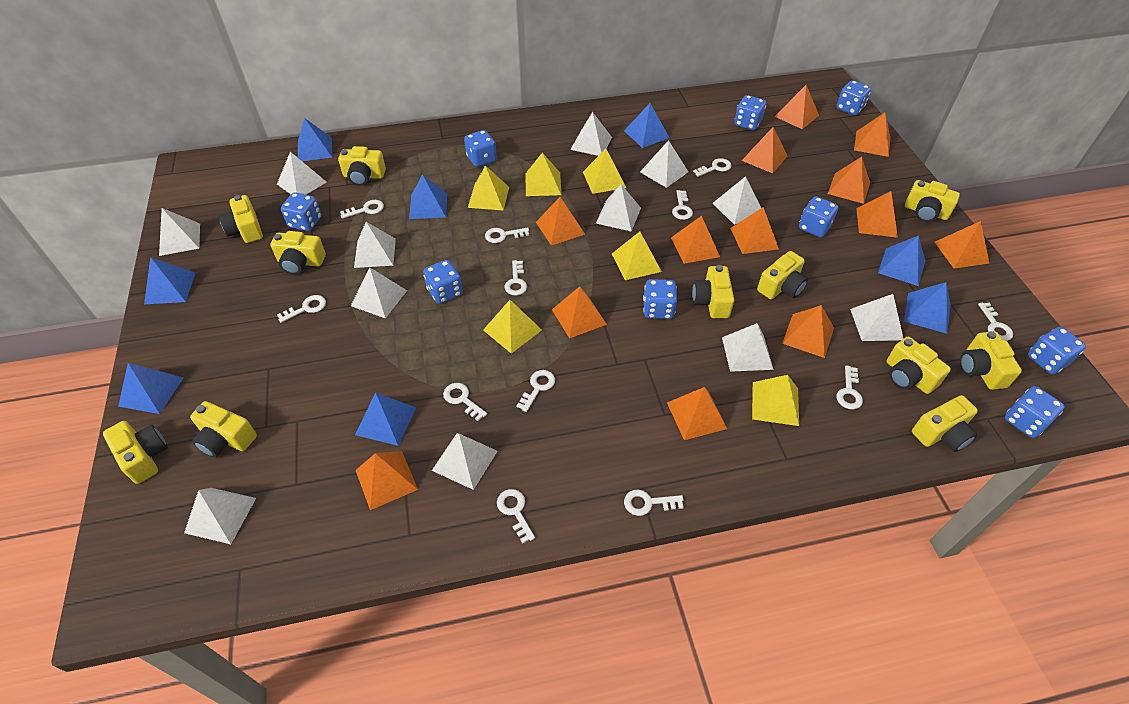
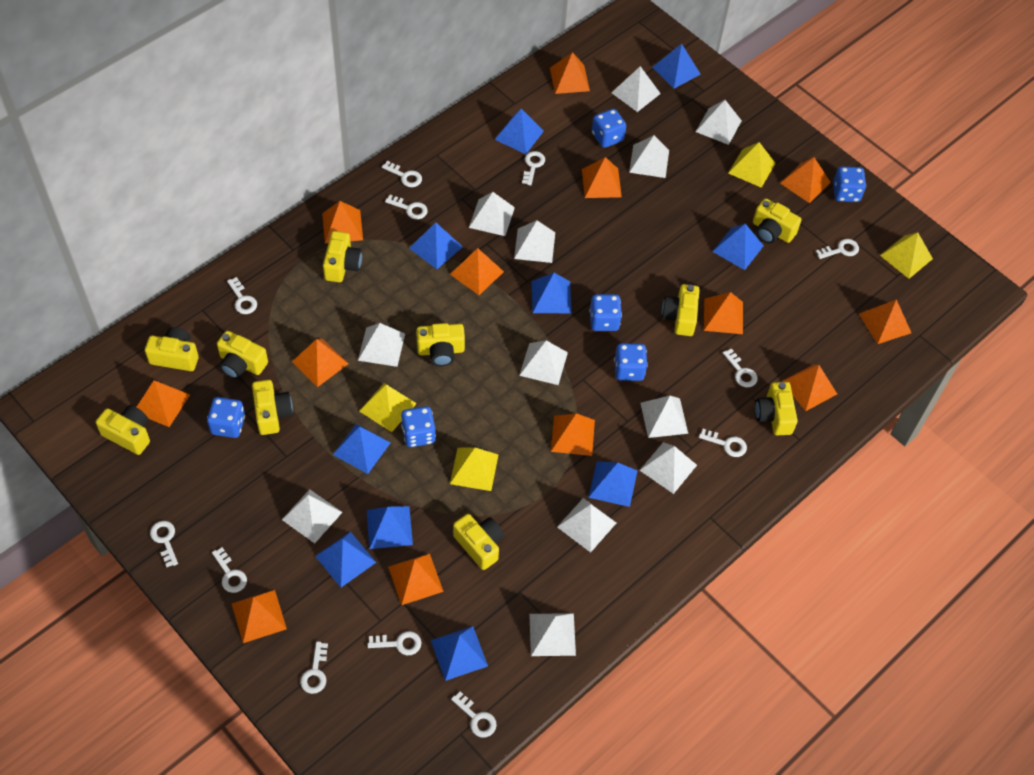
blue dice: 9 -> 6
blue pyramid: 8 -> 10
yellow camera: 11 -> 10
yellow pyramid: 6 -> 4

